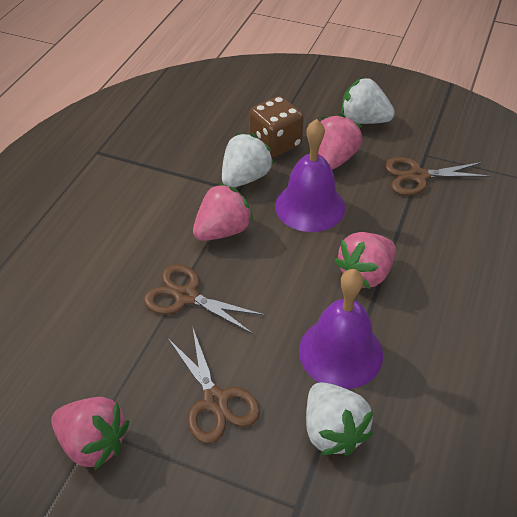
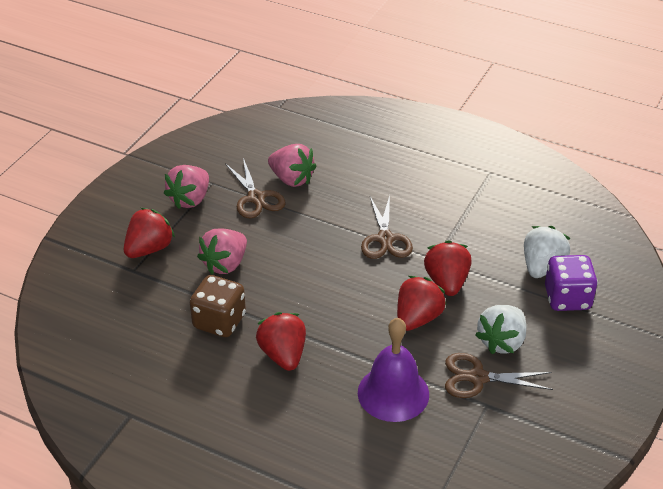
pink strawberry: 4 -> 3
purple bell: 2 -> 1
purple dice: 0 -> 1
red strawberry: 0 -> 4
white strawberry: 3 -> 2

